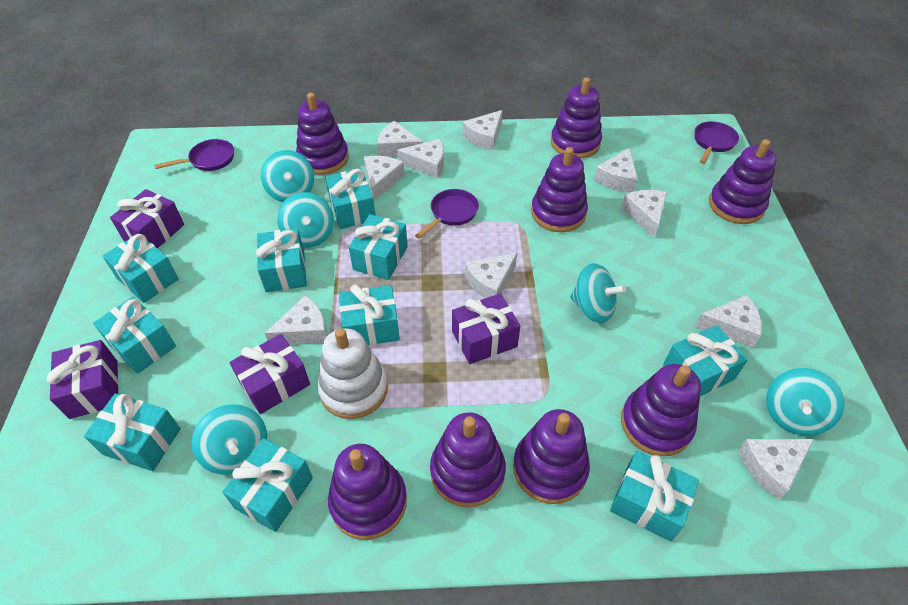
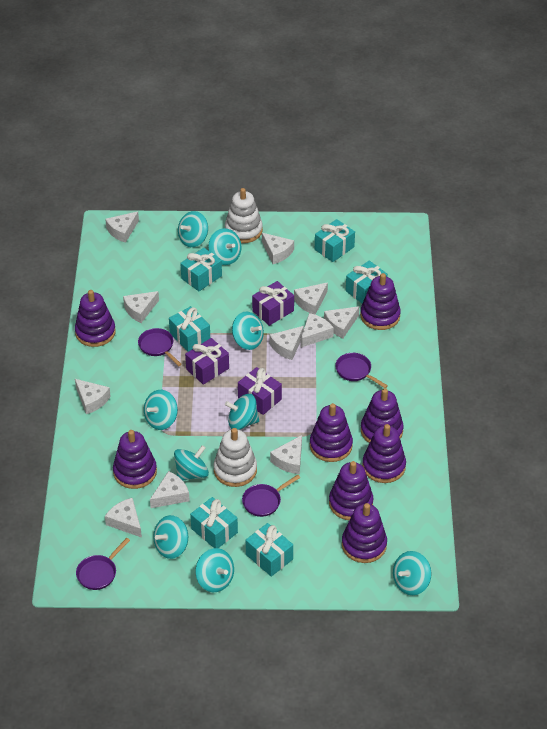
purple gift: 4 -> 3
purple pan: 3 -> 4
turquoise gift: 10 -> 6
turquoise spinning top: 5 -> 9
white cheese: 10 -> 11
white stacking toy: 1 -> 2

